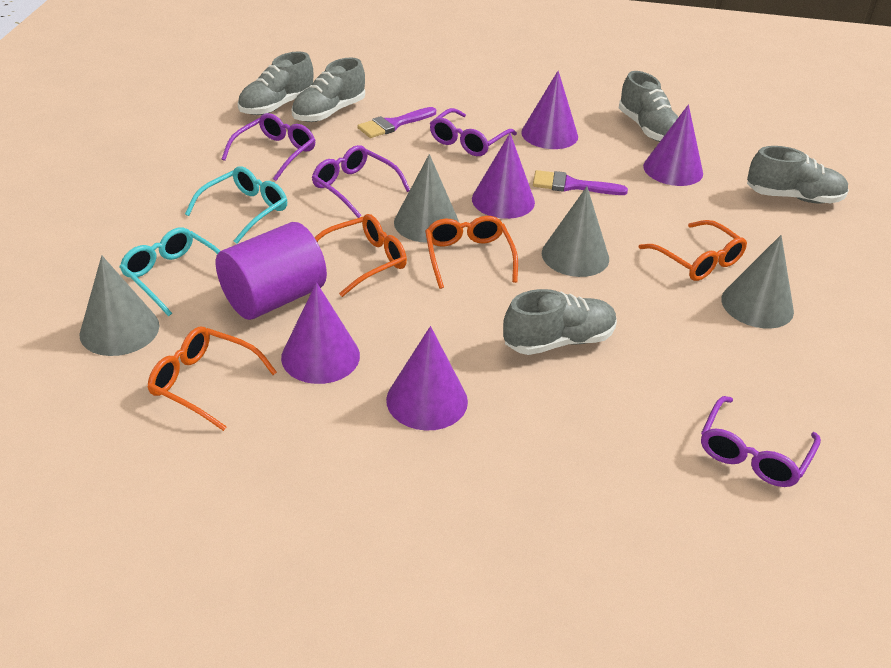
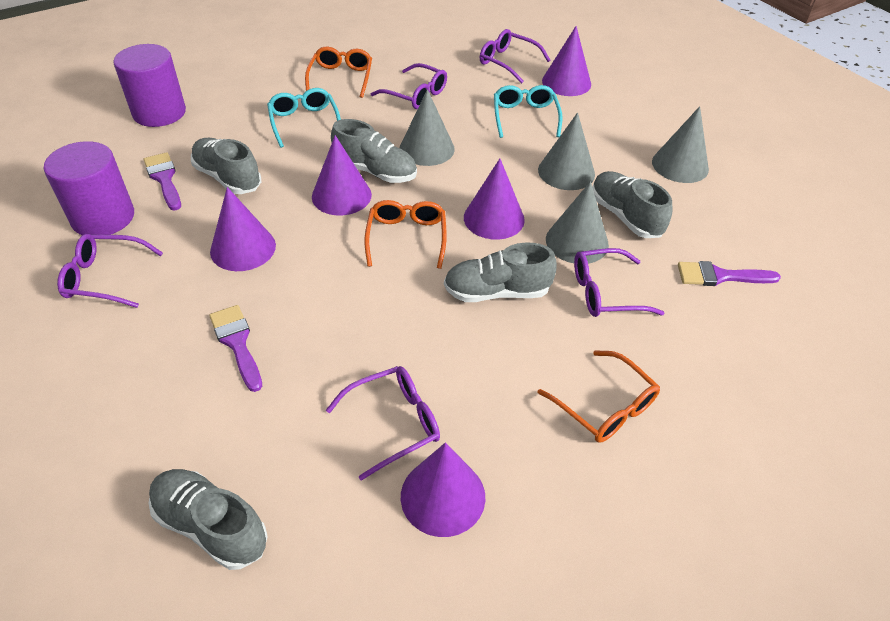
orange glasses: 4 -> 3
purple brush: 2 -> 3
purple cylinder: 1 -> 2
purple glasses: 4 -> 5

